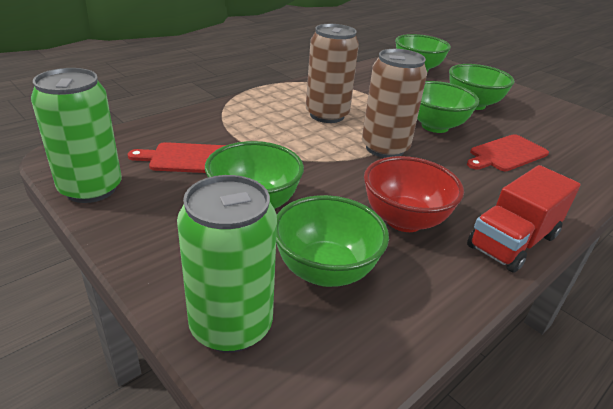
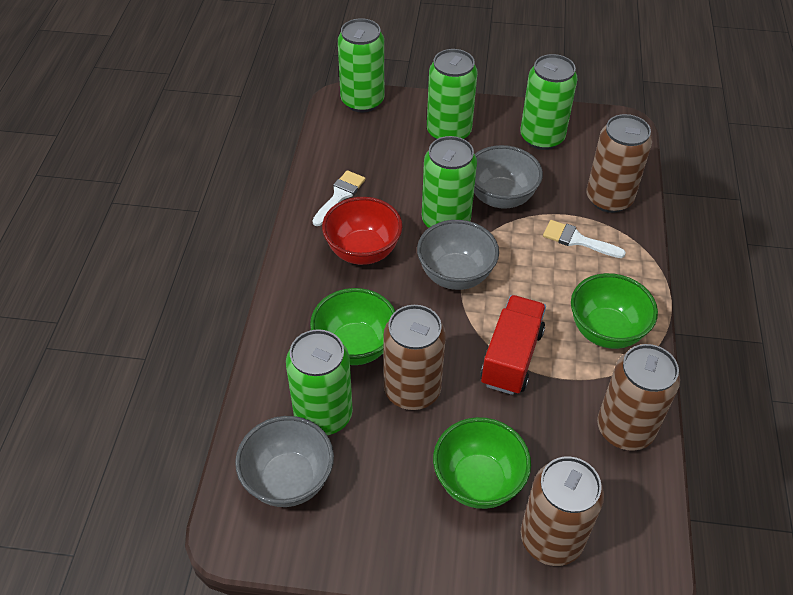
brown can: 2 -> 4
green bowl: 5 -> 3
green can: 2 -> 5
grey bowl: 0 -> 3
red cutting board: 2 -> 0
white brush: 0 -> 2

